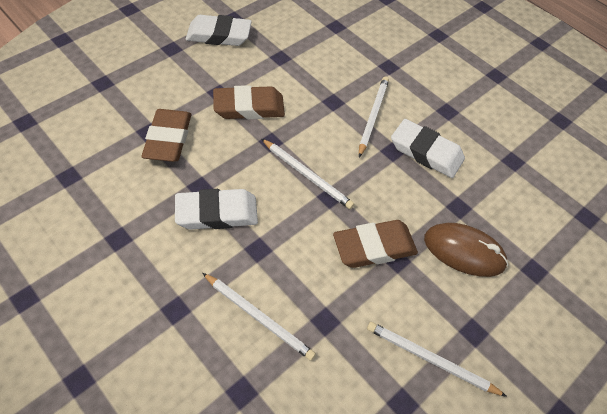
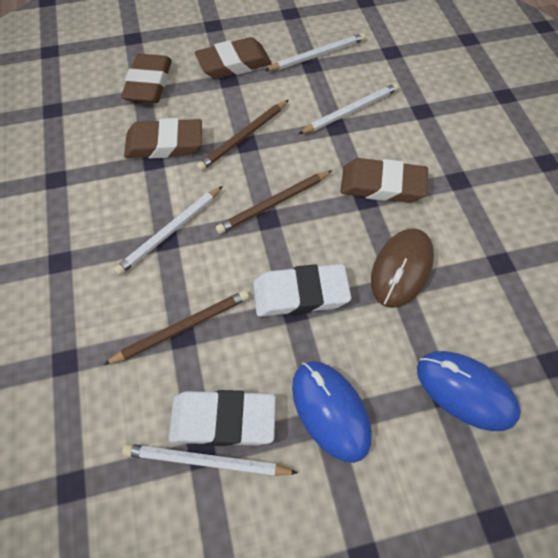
blue mouse: 0 -> 2
brown eraser: 3 -> 4
brown pencil: 0 -> 3
white eraser: 3 -> 2

